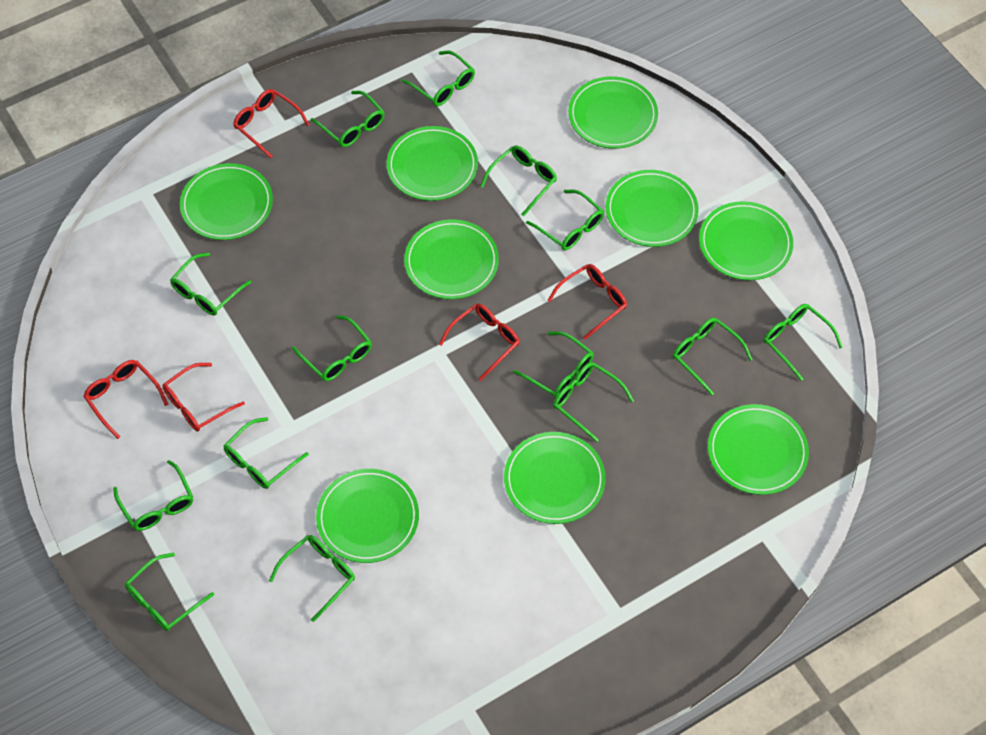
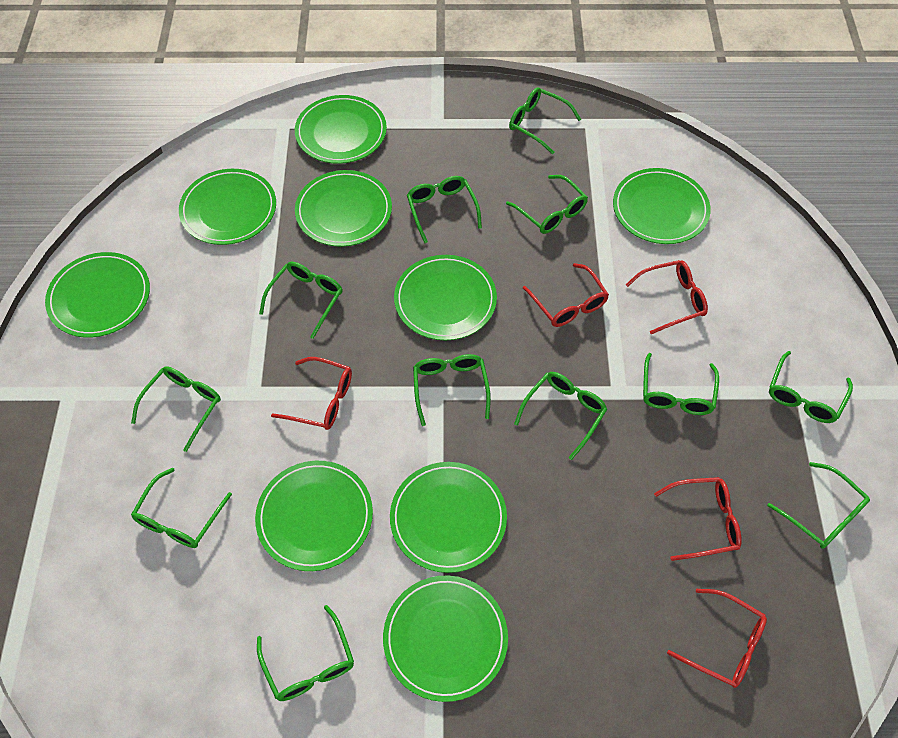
green glasses: 14 -> 12

